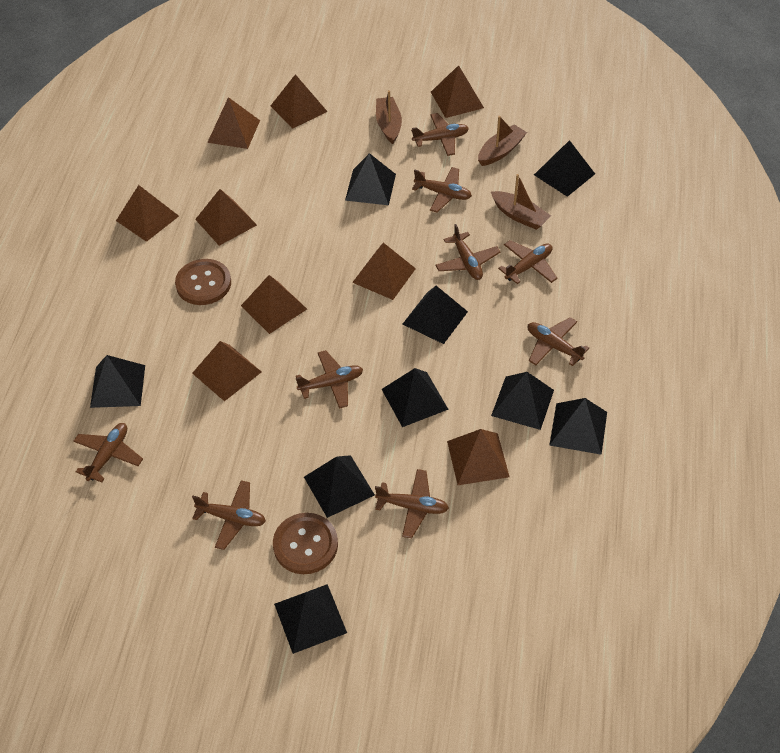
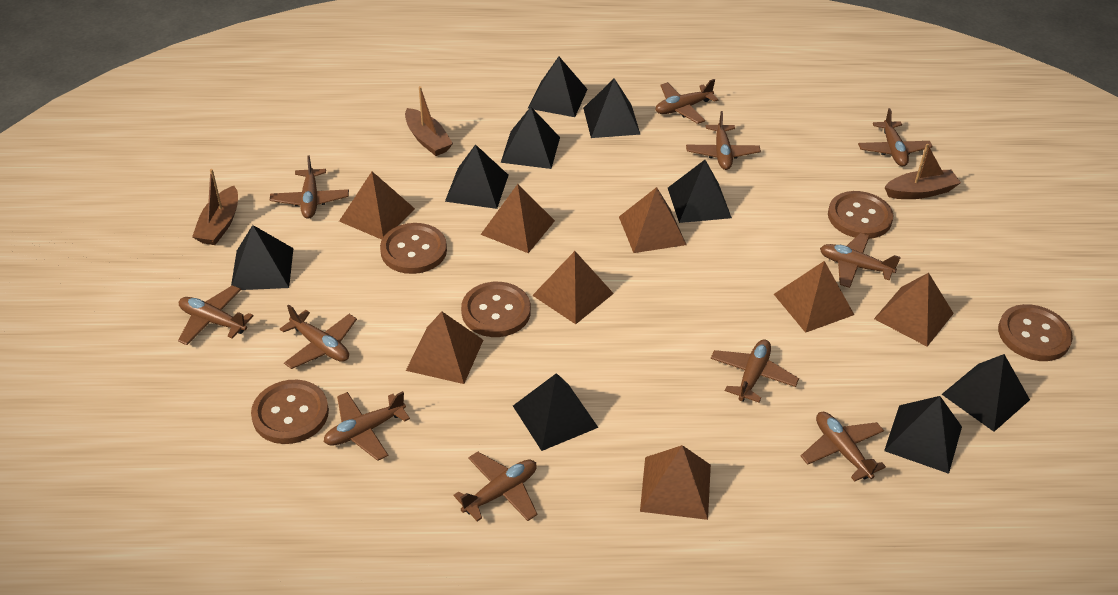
brown button: 2 -> 5
brown plane: 9 -> 11
brown pyramid: 9 -> 8

